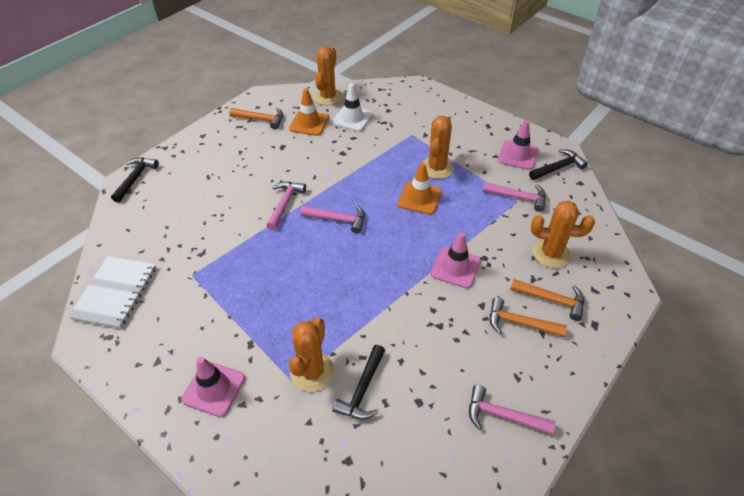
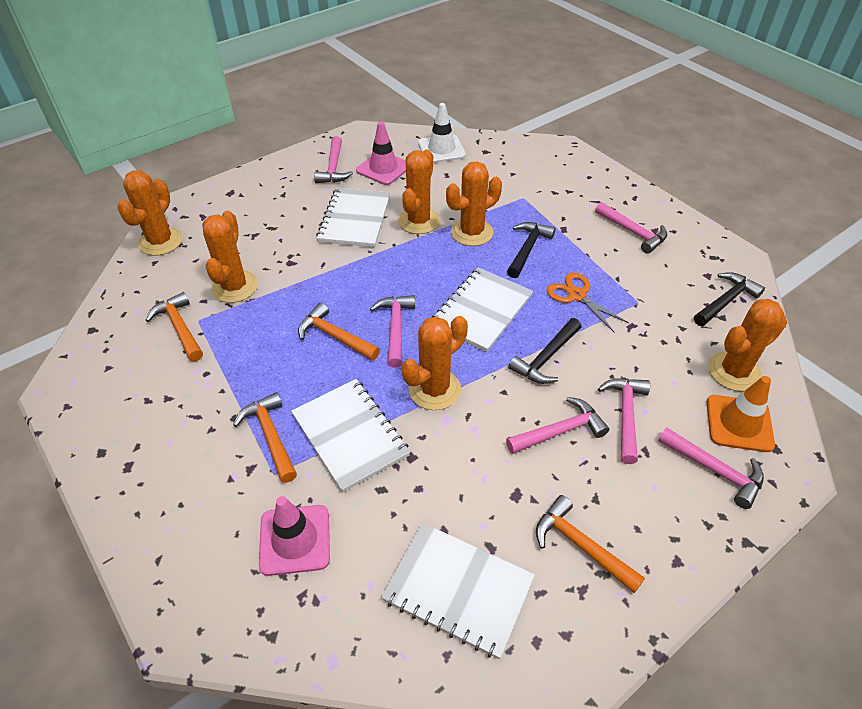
orange cactus: 4 -> 6
orange hammer: 3 -> 4
orange scissors: 0 -> 1
orange traffic cone: 2 -> 1
pink hammer: 4 -> 6
pink traffic cone: 3 -> 2
white notebook: 1 -> 4

